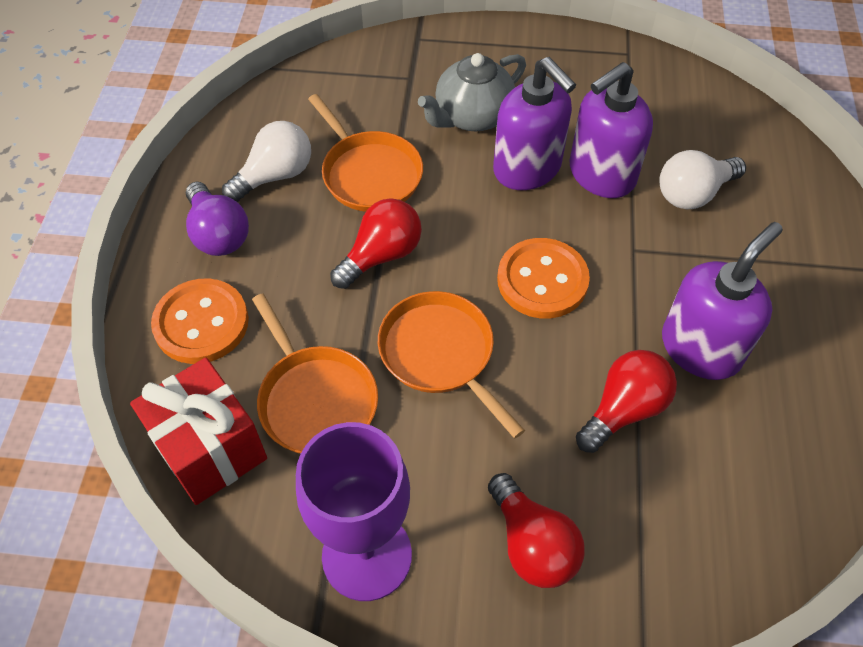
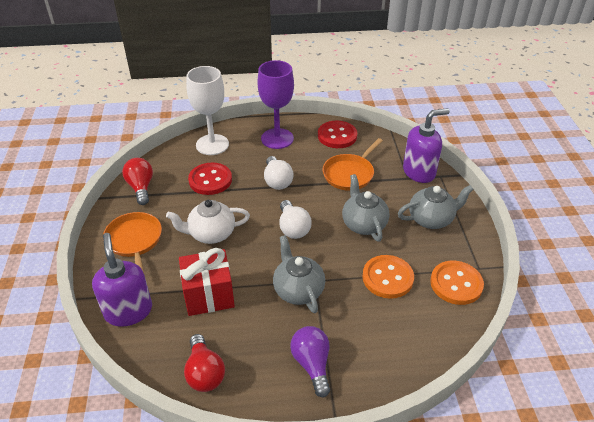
grey teapot: 1 -> 3
orange pan: 3 -> 2
purple soap dispenser: 3 -> 2
red button: 0 -> 2
red light bulb: 3 -> 2
white goblet: 0 -> 1
white teapot: 0 -> 1

